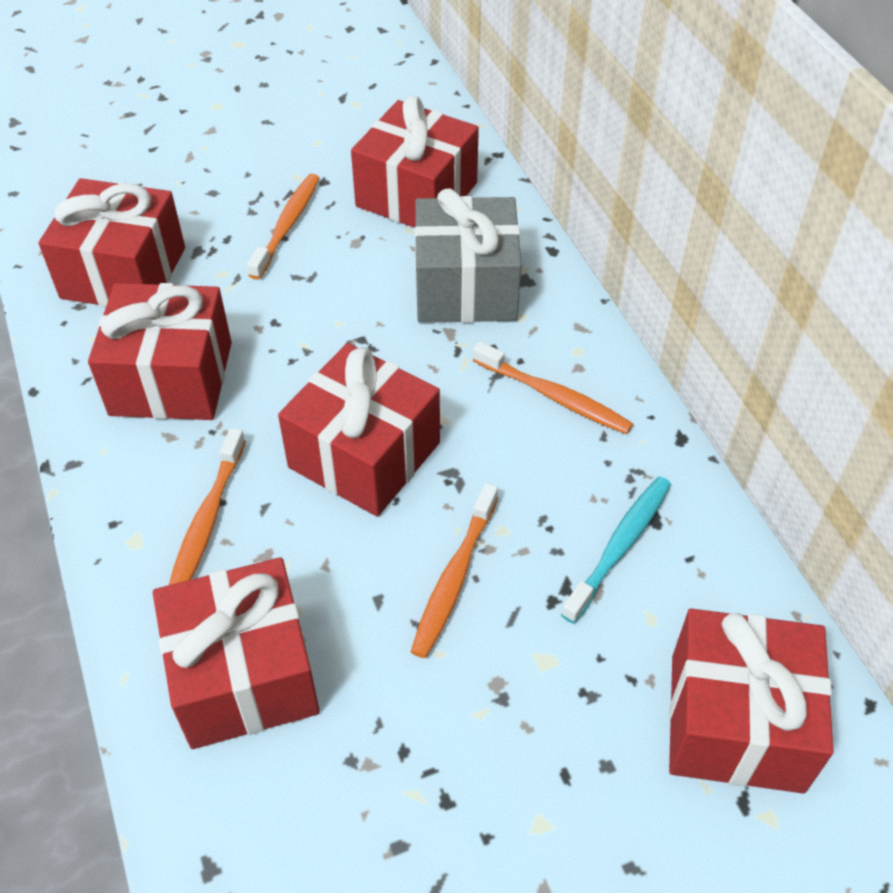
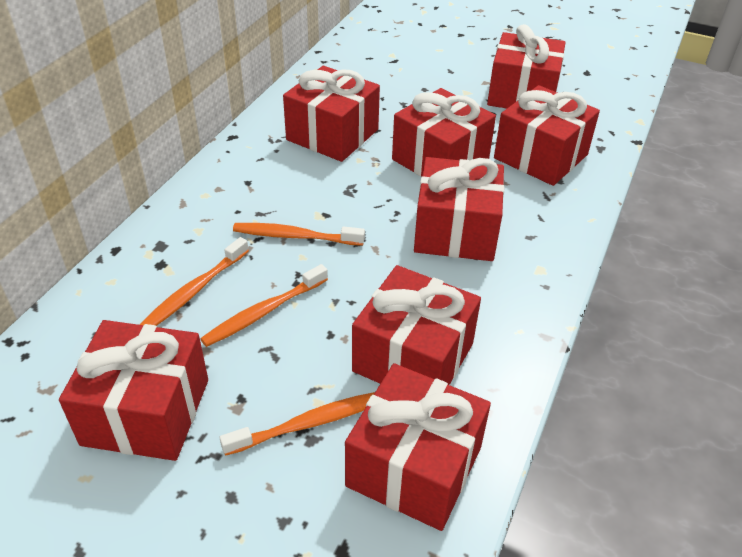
grey gift: 1 -> 0
red gift: 6 -> 8
turquoise toothbrush: 1 -> 0

